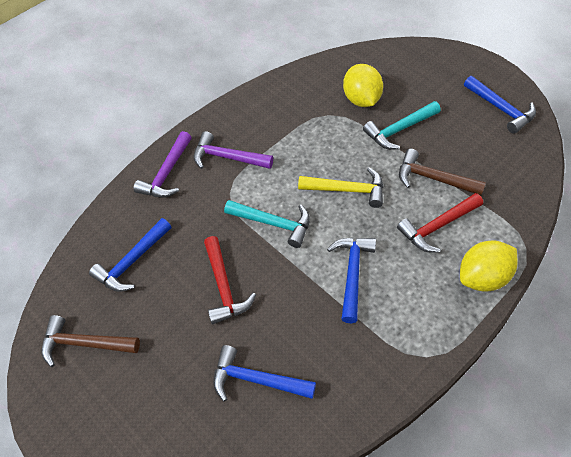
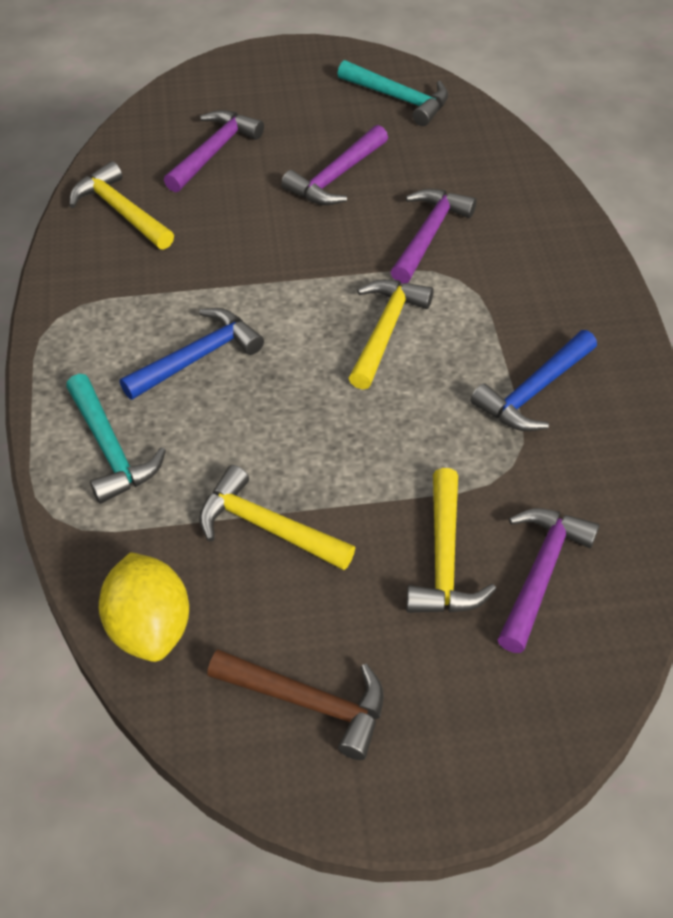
blue hammer: 4 -> 2
brown hammer: 2 -> 1
purple hammer: 2 -> 4
red hammer: 2 -> 0
yellow hammer: 1 -> 4
yellow lemon: 2 -> 1

